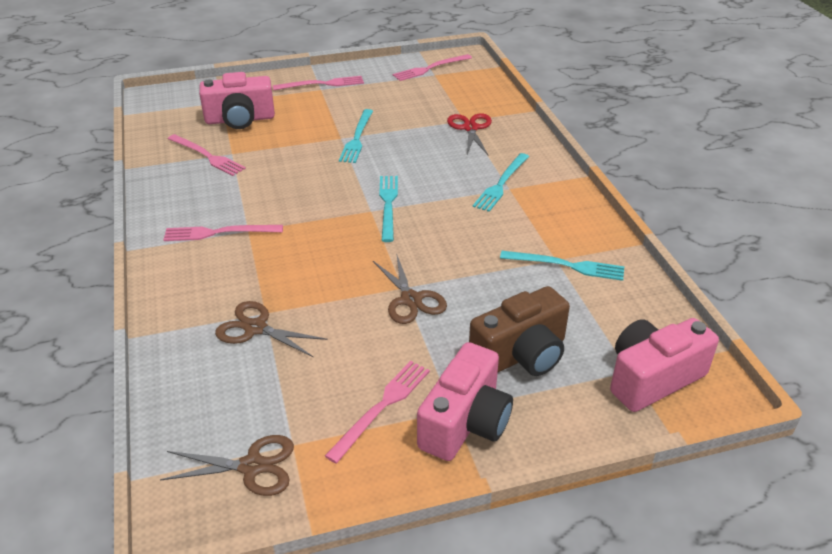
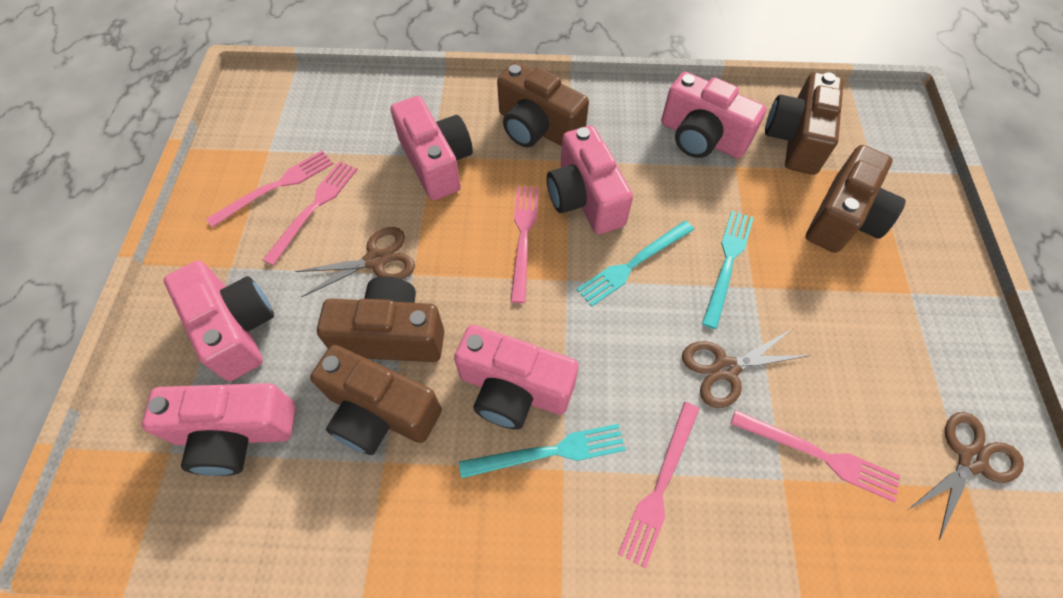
brown camera: 1 -> 5
pink camera: 3 -> 6
red scissors: 1 -> 0
turquoise fork: 4 -> 3

